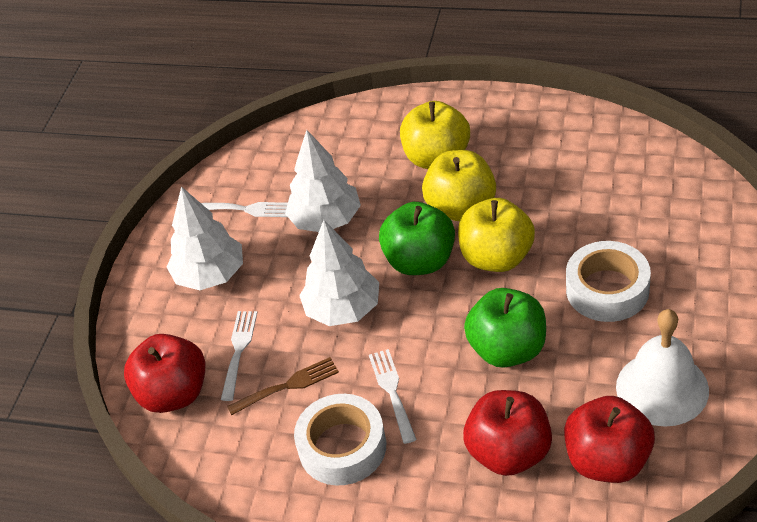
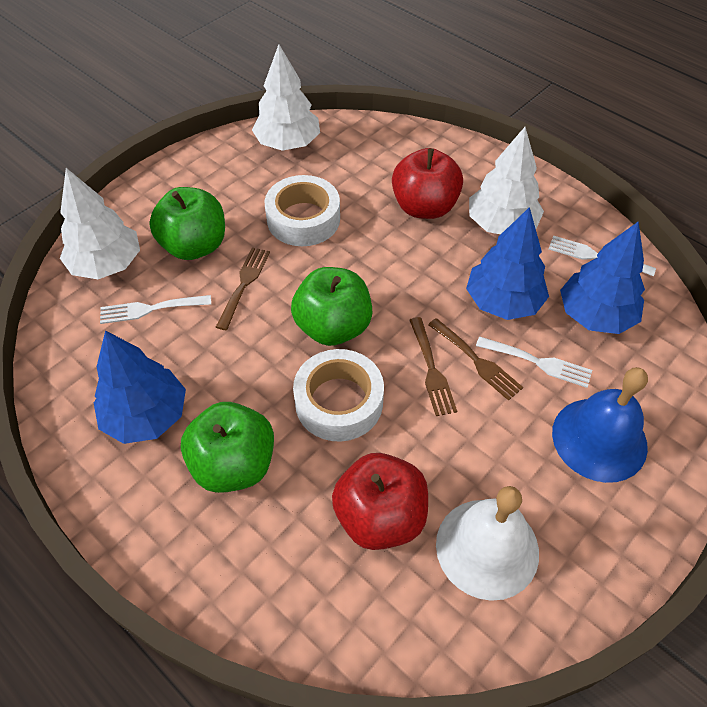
blue bell: 0 -> 1
blue tree: 0 -> 3
brown fork: 1 -> 3
green apple: 2 -> 3
red apple: 3 -> 2
yellow apple: 3 -> 0

